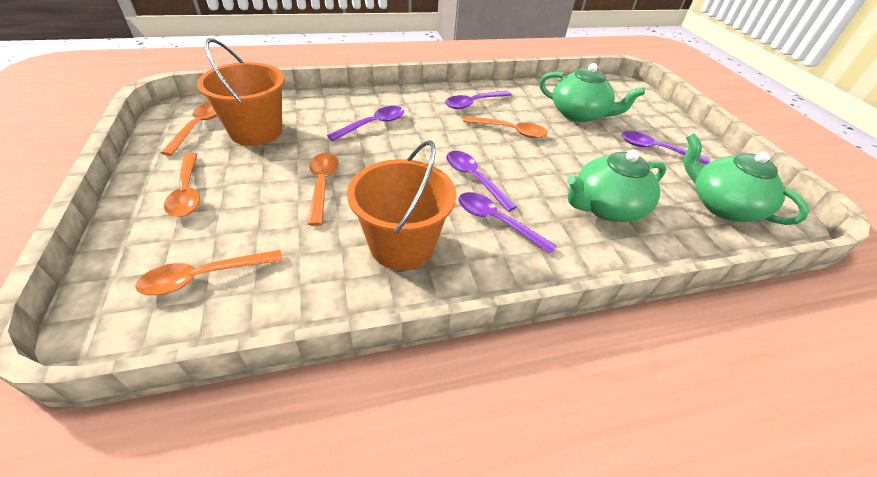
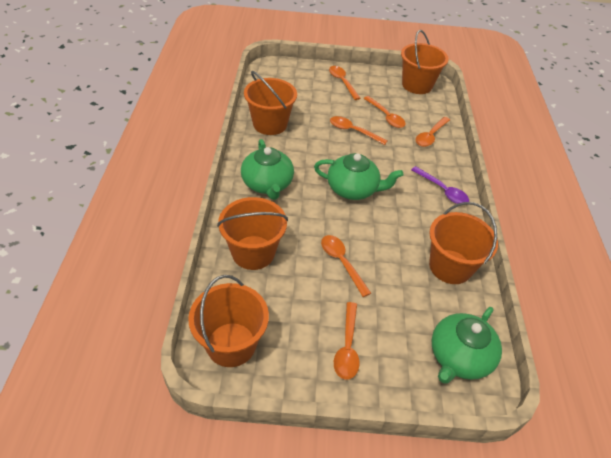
orange bucket: 2 -> 5
orange spoon: 5 -> 6
purple spoon: 5 -> 1

